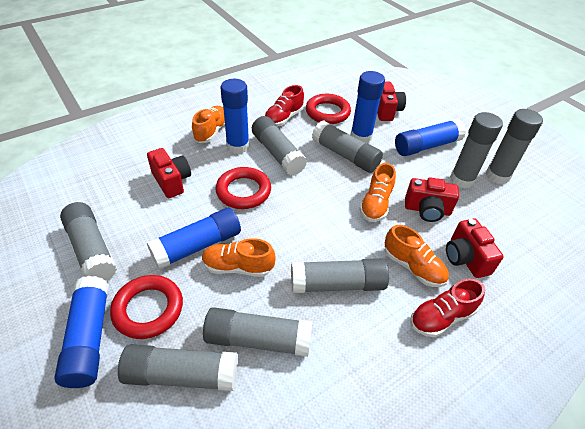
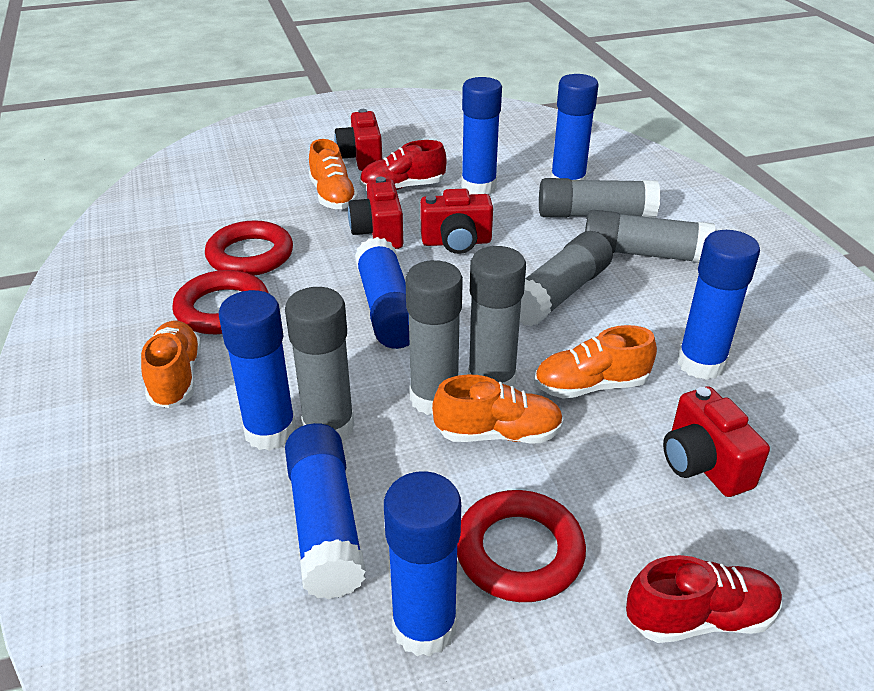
blue glue stick: 5 -> 7
grey glue stick: 8 -> 6

